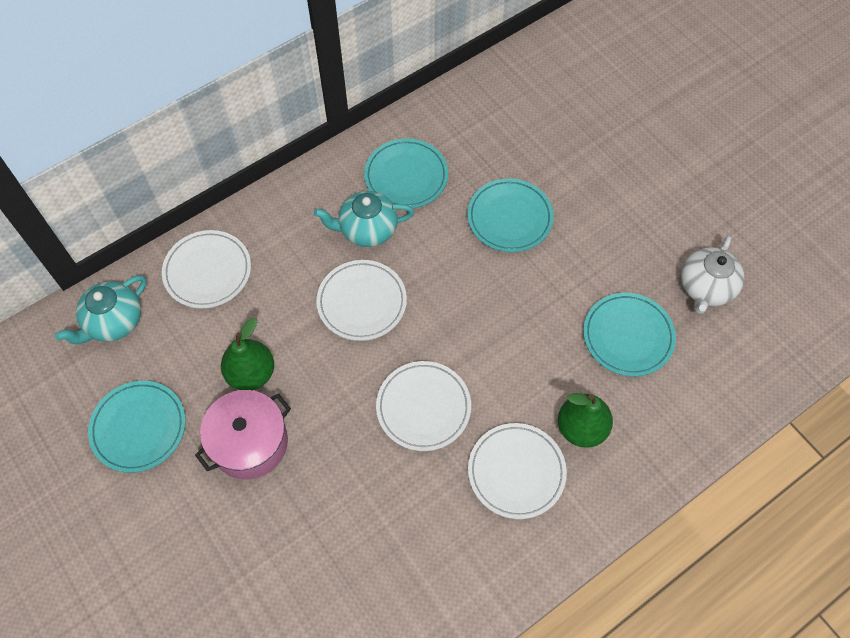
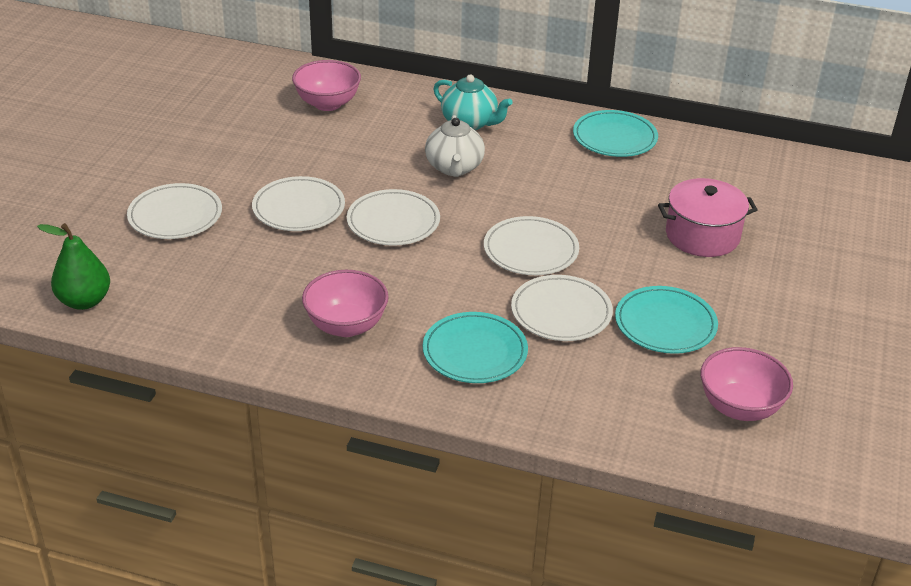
green pear: 2 -> 1
pink bowl: 0 -> 3
turquoise plate: 4 -> 3
turquoise teapot: 2 -> 1
white plate: 4 -> 5

